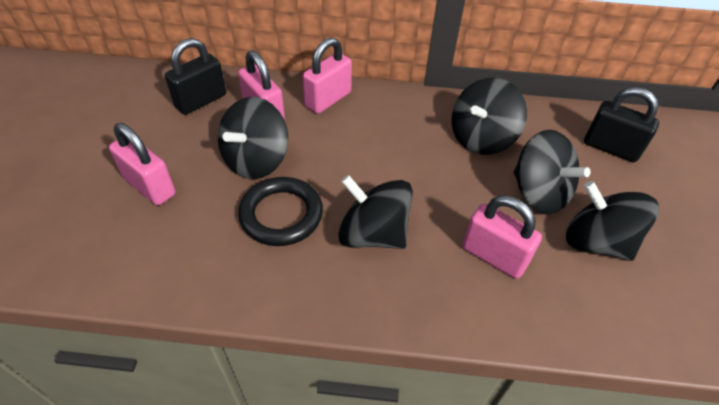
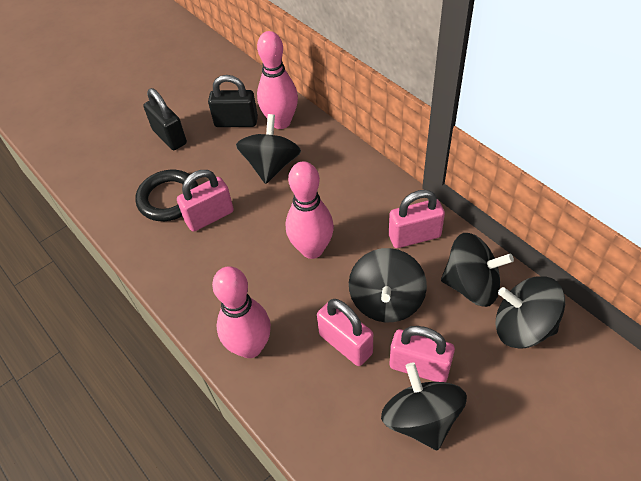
pink bowling pin: 0 -> 3

